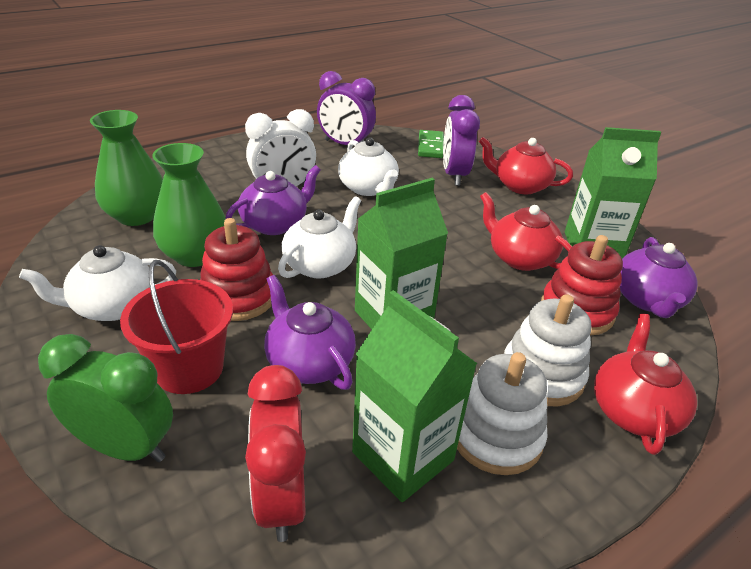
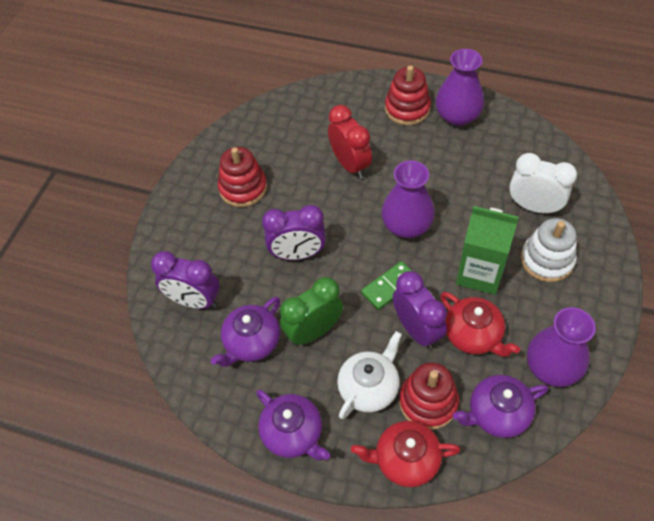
green carton: 3 -> 1
green vase: 2 -> 0
purple clock: 2 -> 3
purple vase: 0 -> 3
red bucket: 1 -> 0
red stacking toy: 2 -> 3
red teapot: 3 -> 2
white stacking toy: 2 -> 1
white teapot: 3 -> 1

